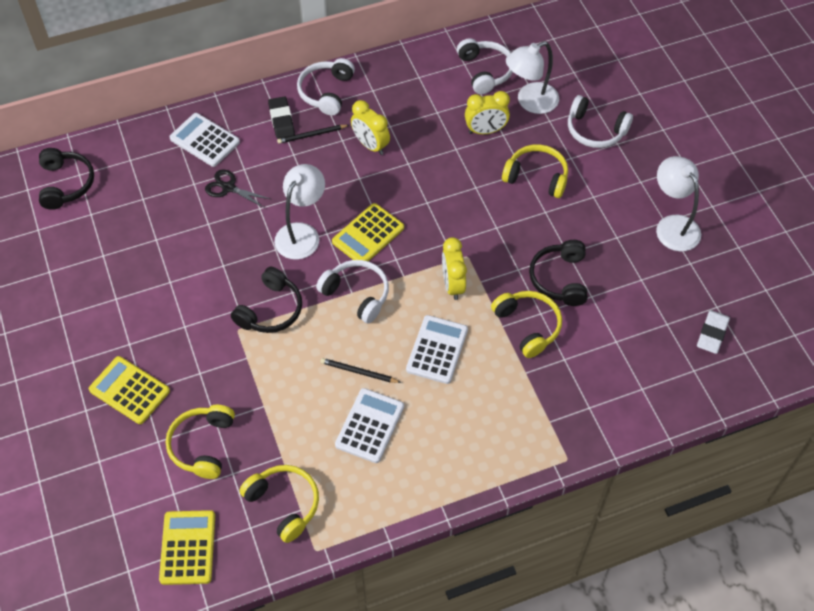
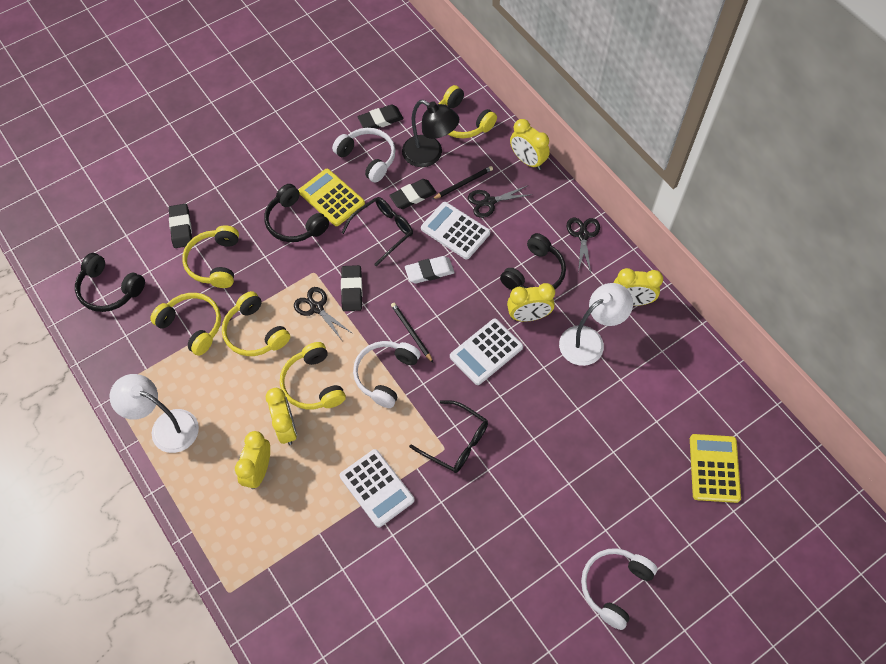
black eraser: 1 -> 4
black glasses: 0 -> 2
black lamp: 0 -> 1
black scissors: 1 -> 3
white headphones: 4 -> 3
white lamp: 3 -> 2
yellow calculator: 3 -> 2
yellow clock: 3 -> 5
yellow headphones: 4 -> 5

